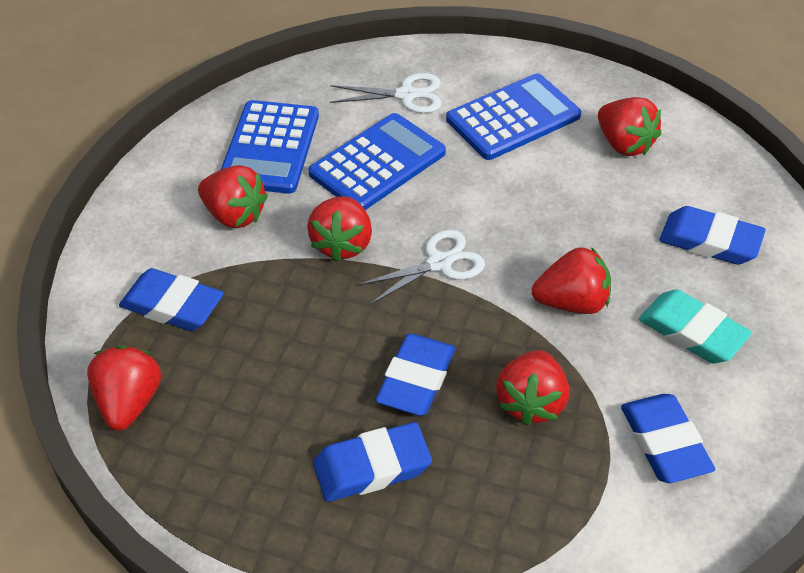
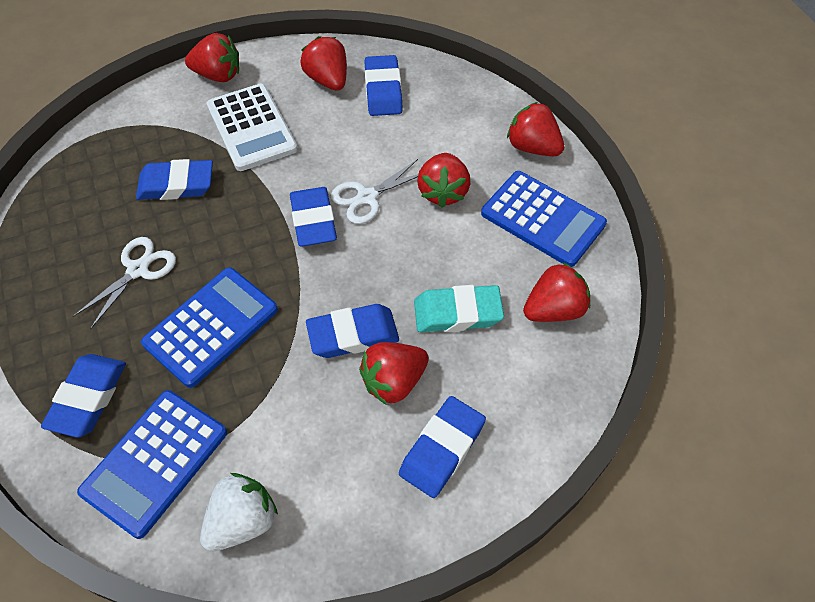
blue eraser: 5 -> 6
white calculator: 0 -> 1
white strawberry: 0 -> 1

